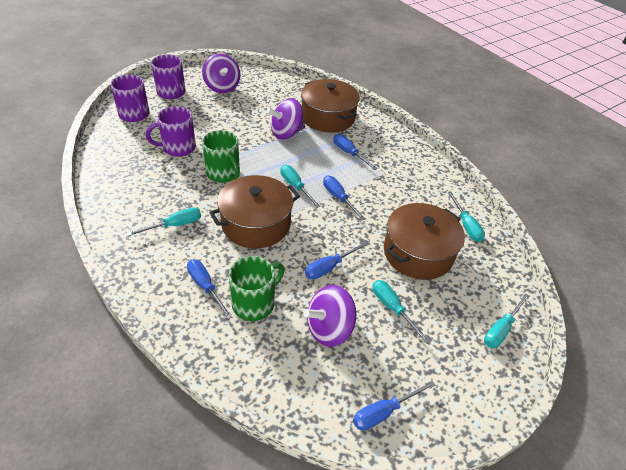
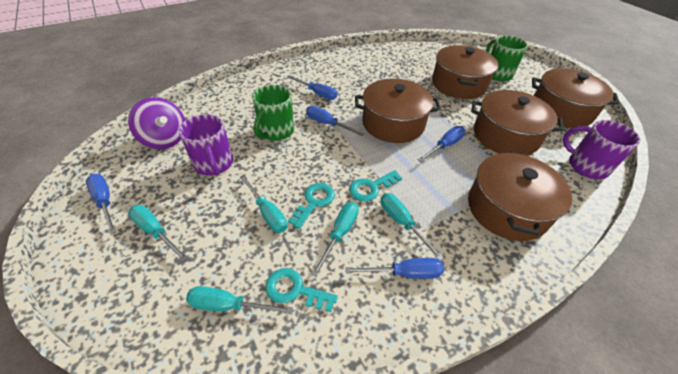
brown pot: 3 -> 5
purple mug: 3 -> 2
purple spinning top: 3 -> 1
turquoise key: 0 -> 3

